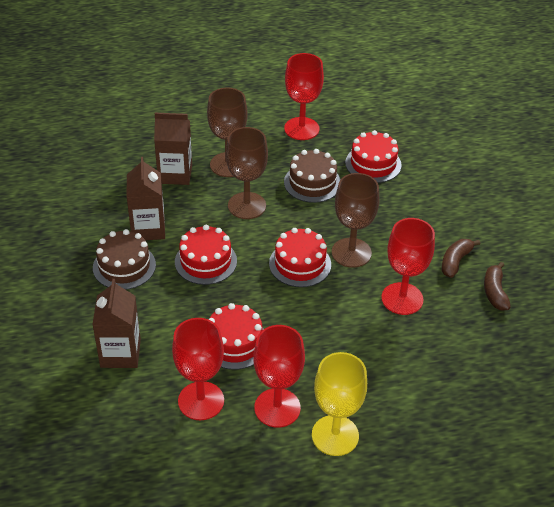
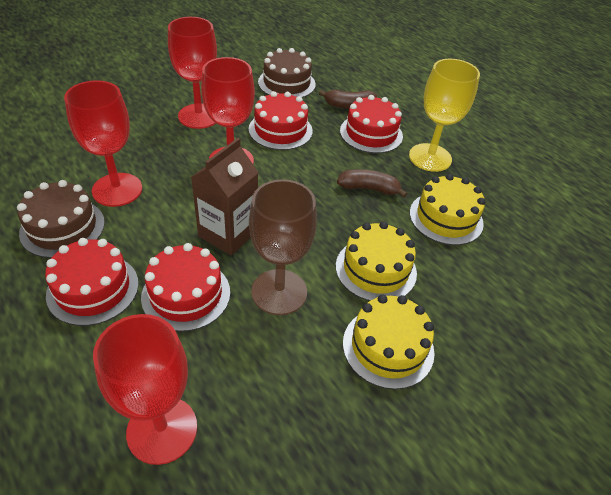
brown carton: 3 -> 1
brown goblet: 3 -> 1
yellow cake: 0 -> 3

